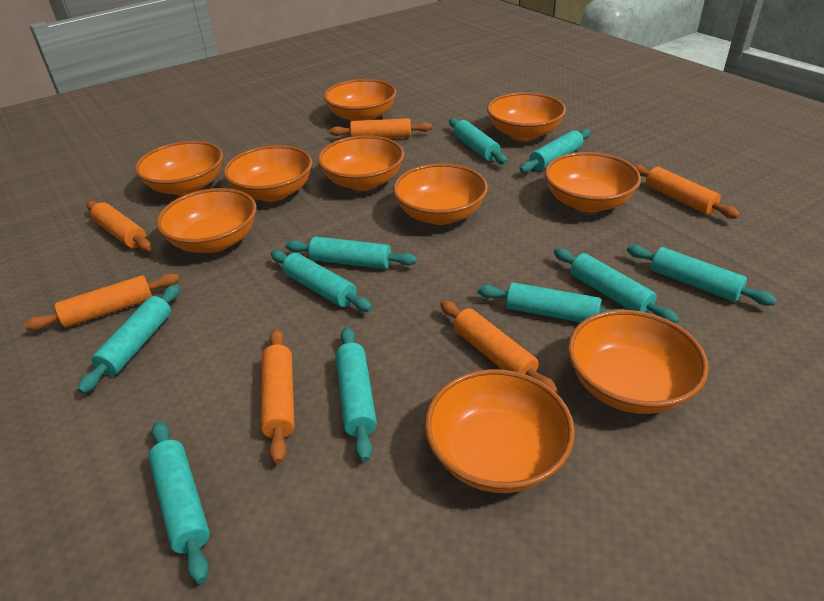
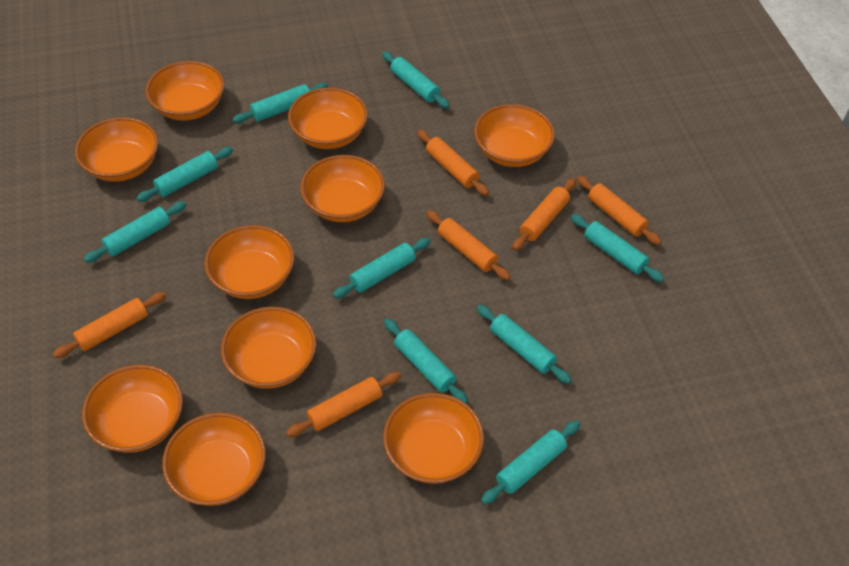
turquoise rolling pin: 10 -> 9

